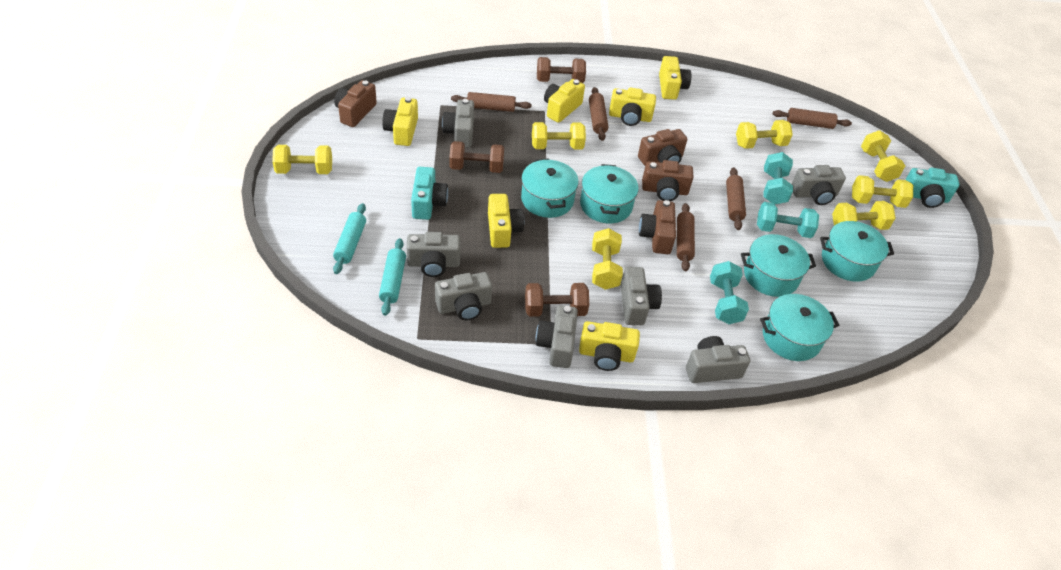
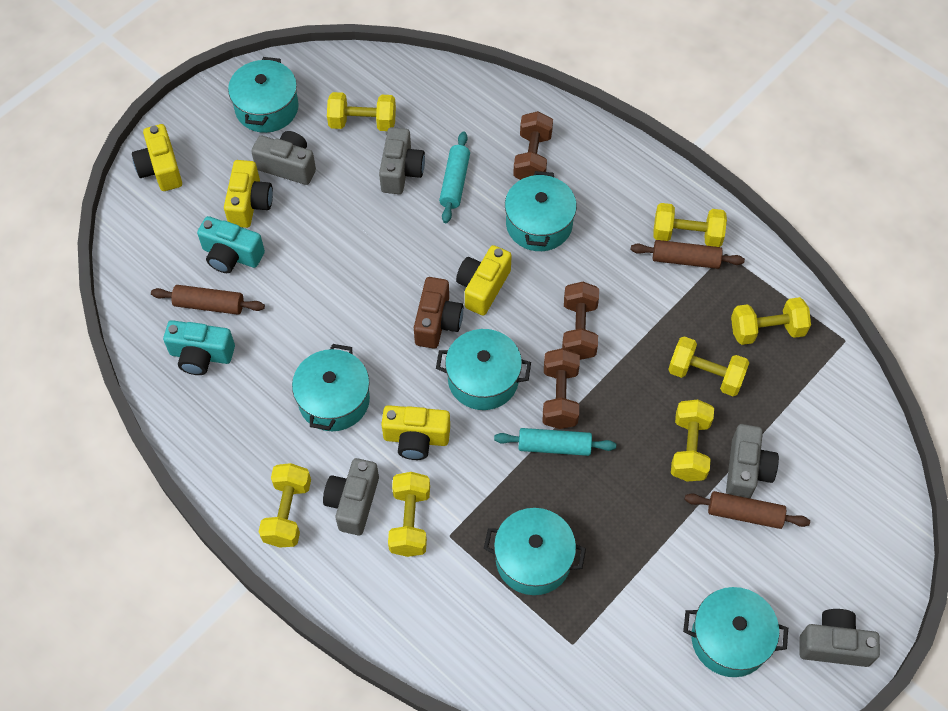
brown camera: 4 -> 1
brown rolling pin: 5 -> 3
grey camera: 7 -> 5
turquoise dumbbell: 3 -> 0
turquoise pot: 5 -> 6
yellow camera: 6 -> 4

